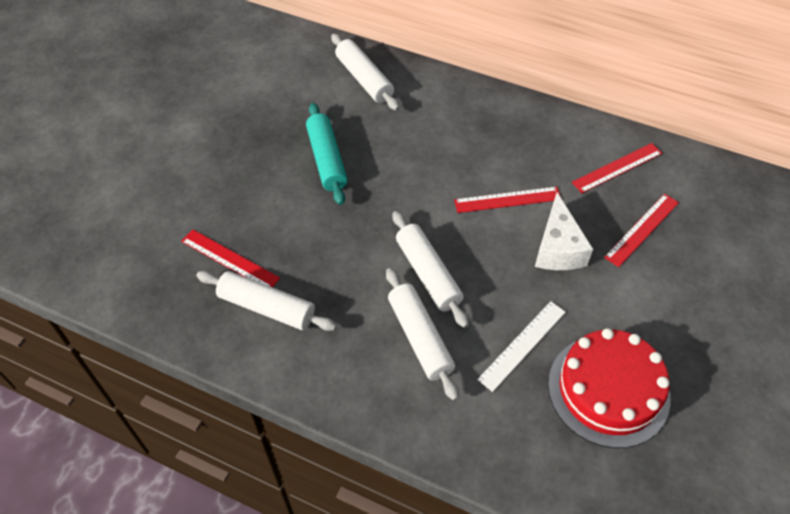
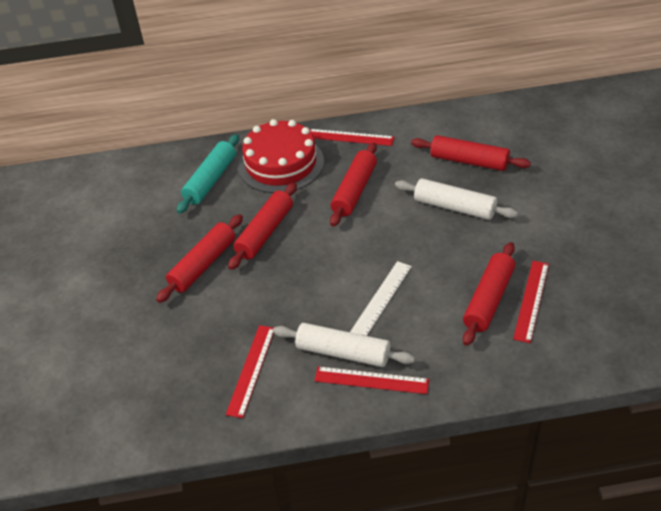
red rolling pin: 0 -> 5
white cheese: 1 -> 0
white rolling pin: 4 -> 2

